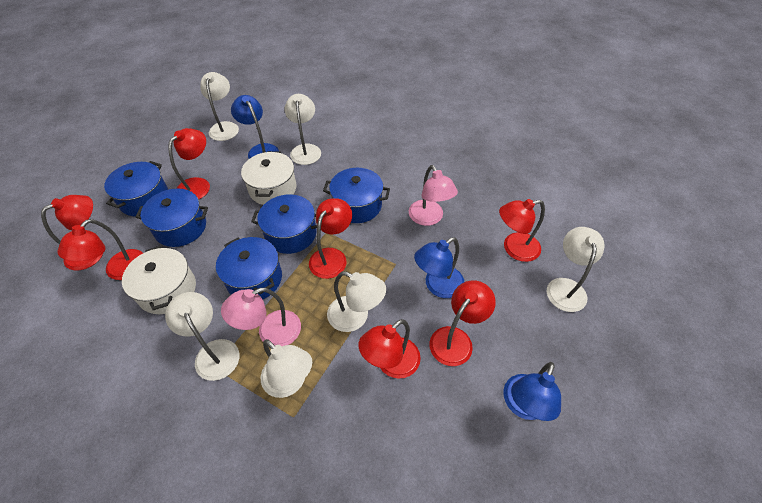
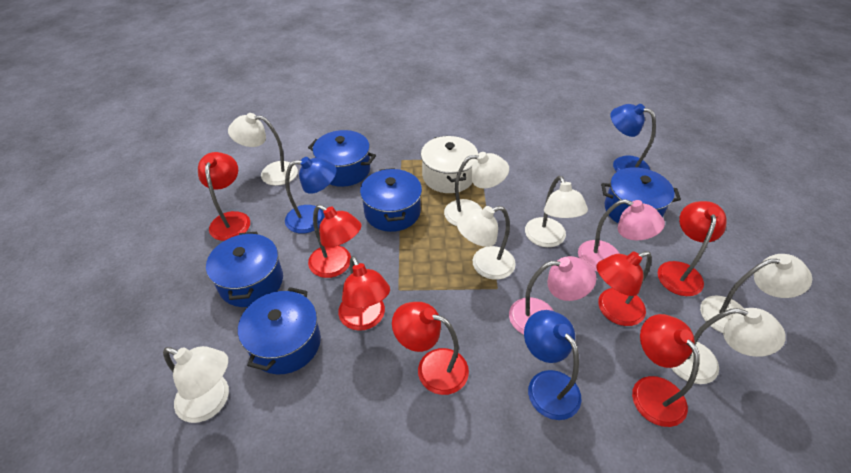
white lamp: 6 -> 7
white pot: 2 -> 1

